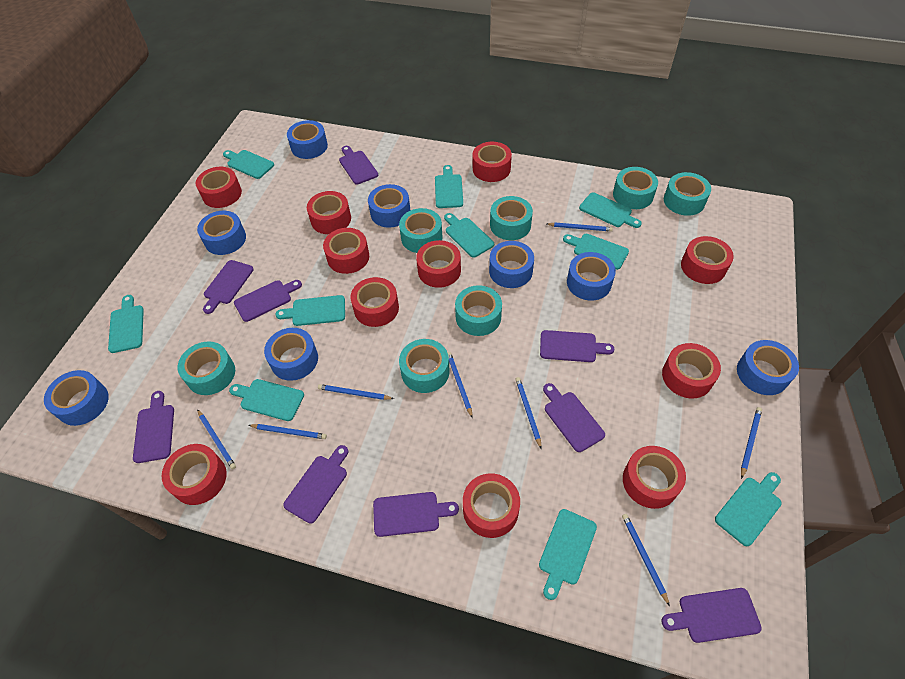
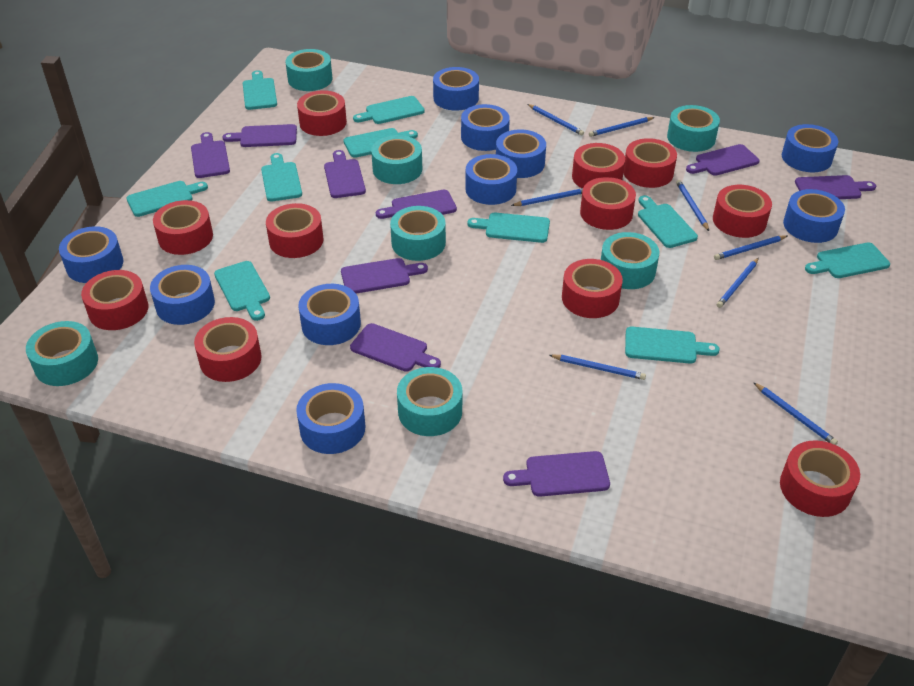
blue tape: 8 -> 10

